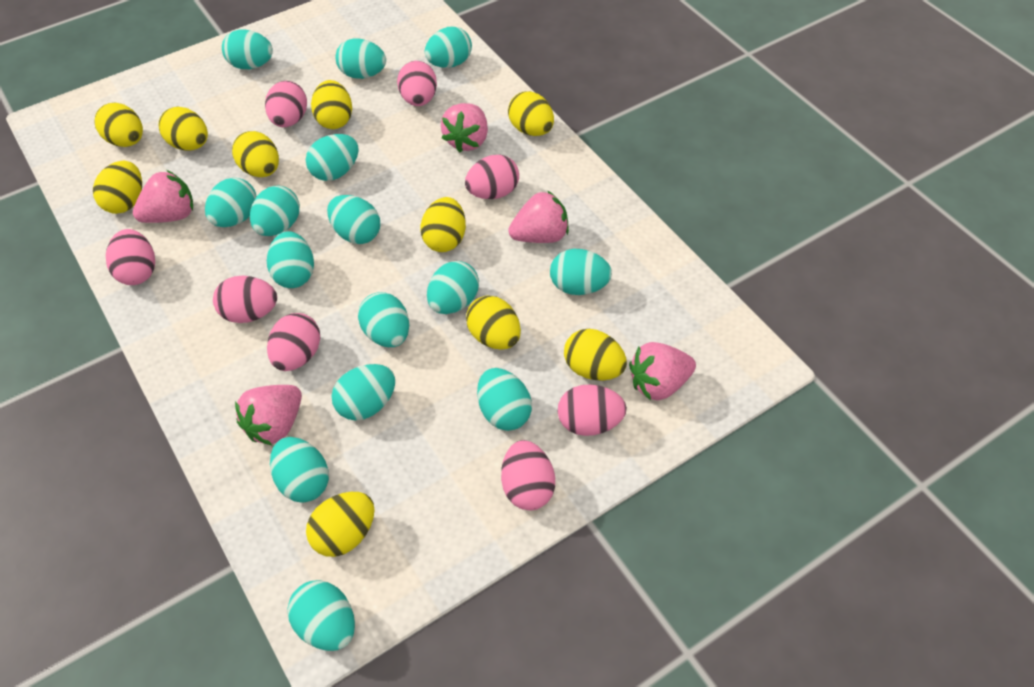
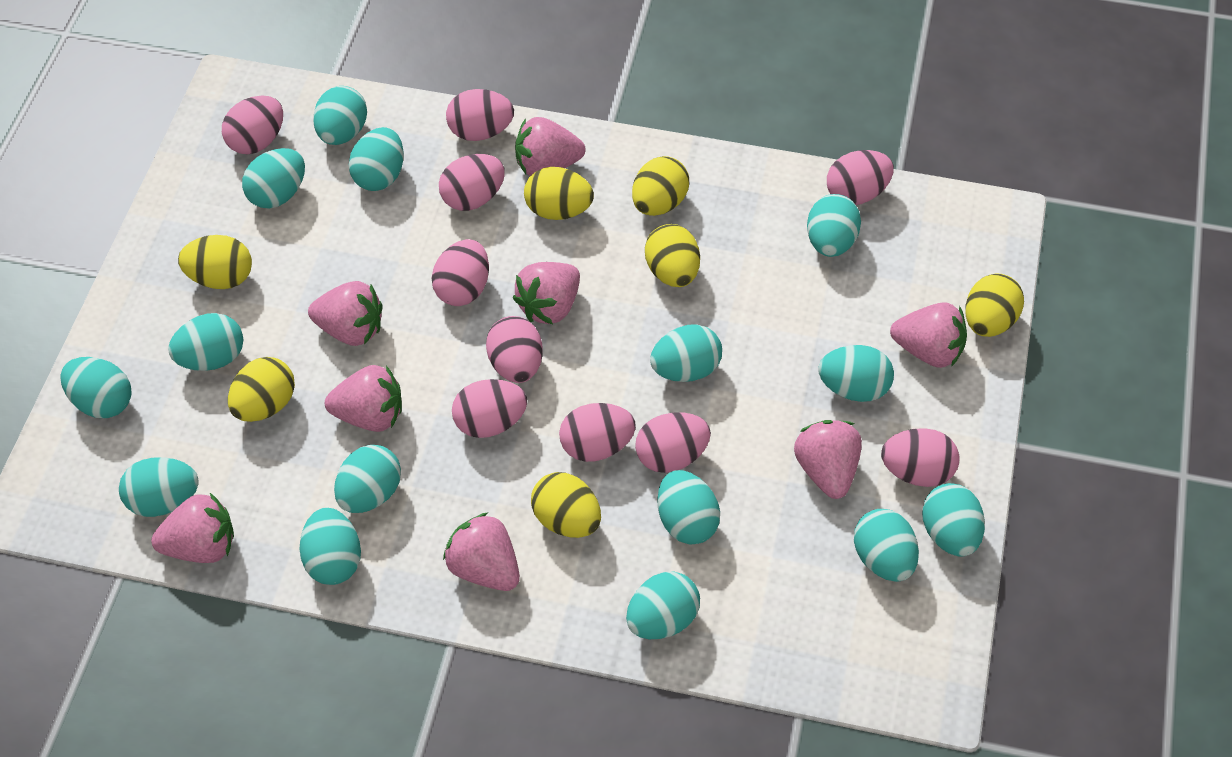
pink egg: 8 -> 10
pink strawberry: 5 -> 8
yellow egg: 10 -> 7

